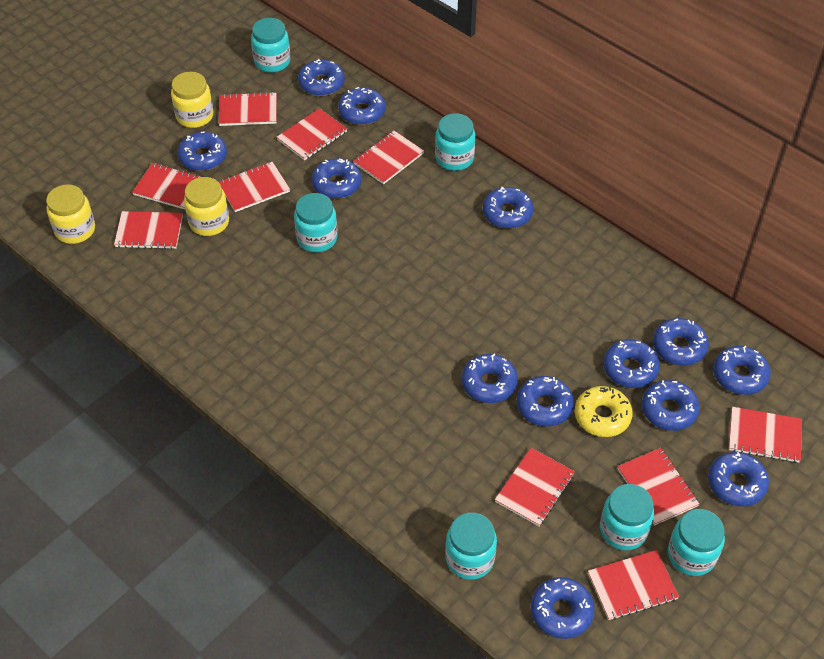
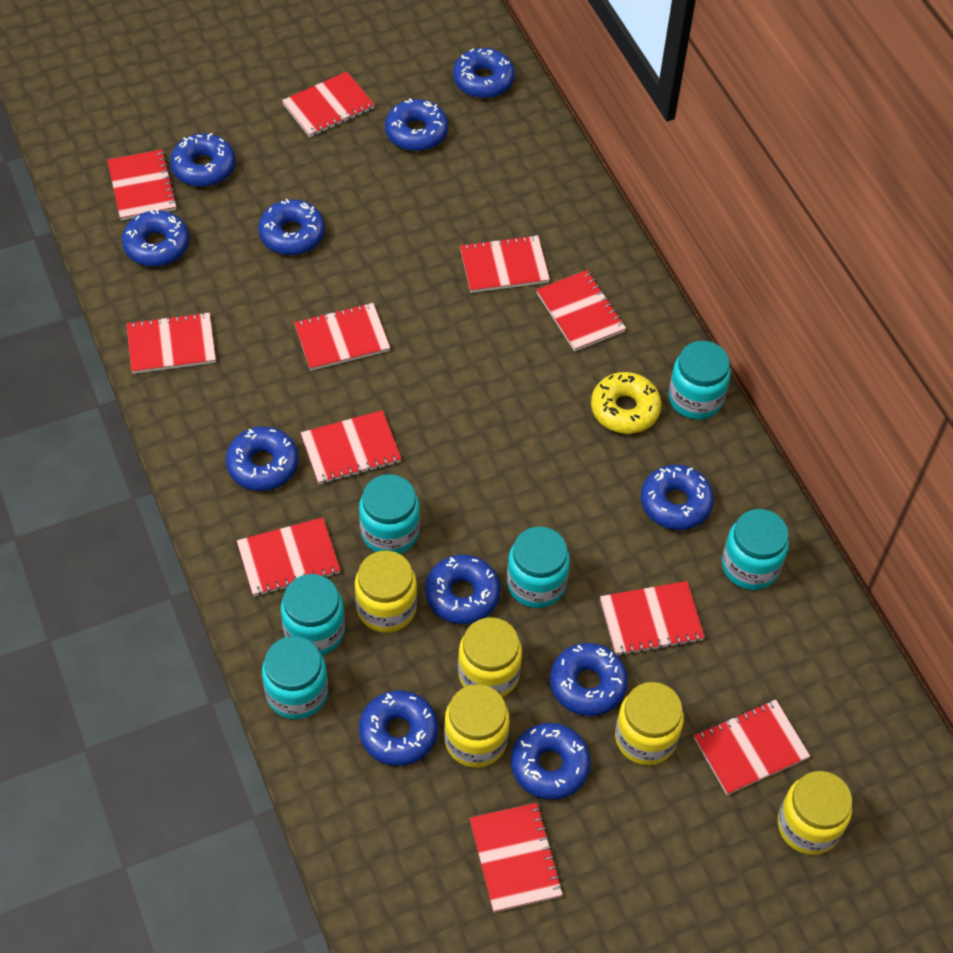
blue donut: 13 -> 11
red notebook: 10 -> 11
yellow jar: 3 -> 5

